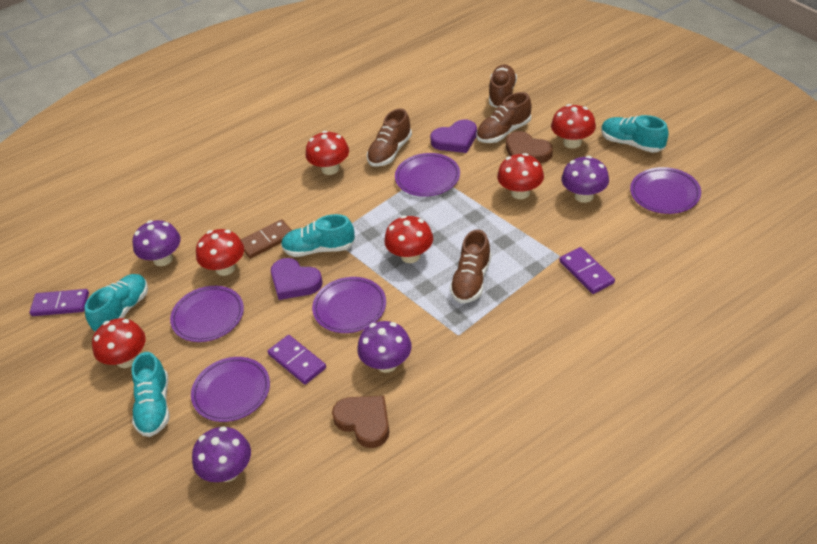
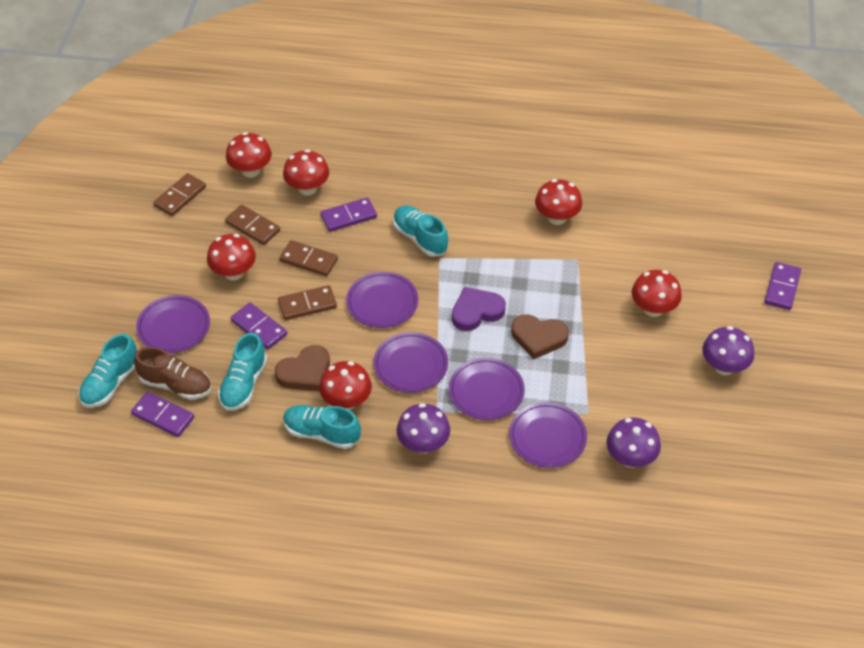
brown domino: 1 -> 4
brown shoe: 4 -> 1
purple domino: 3 -> 4
purple heart: 2 -> 1
purple mushroom: 4 -> 3

